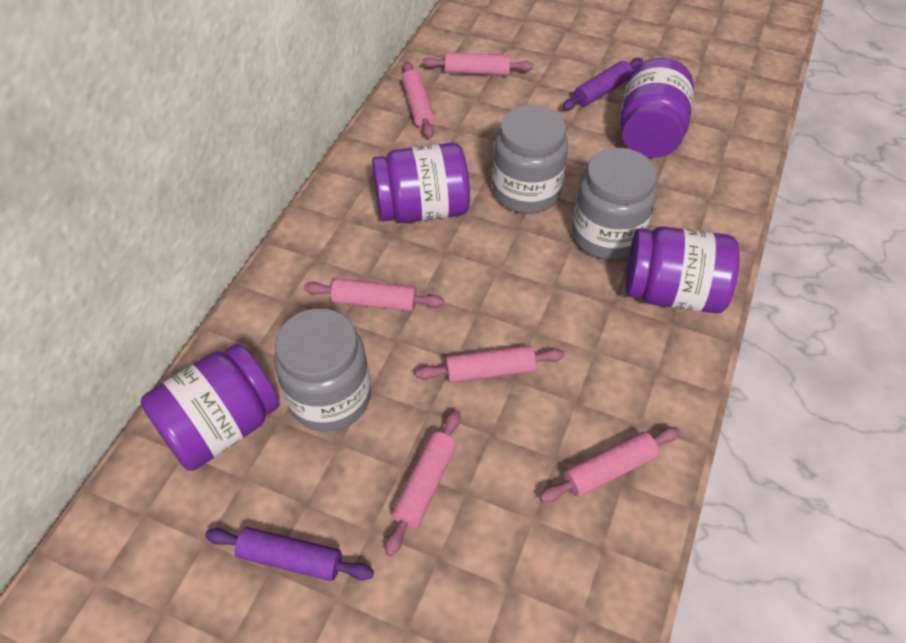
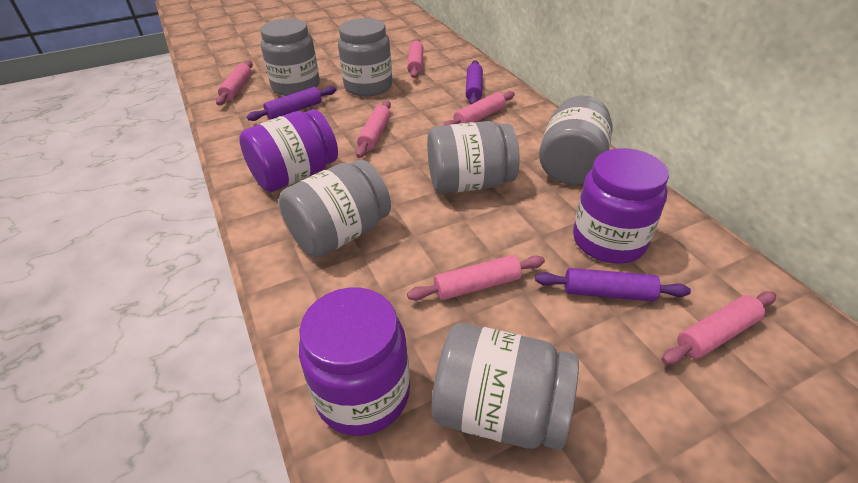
grey jar: 3 -> 6
purple jar: 4 -> 3
purple rolling pin: 2 -> 3

